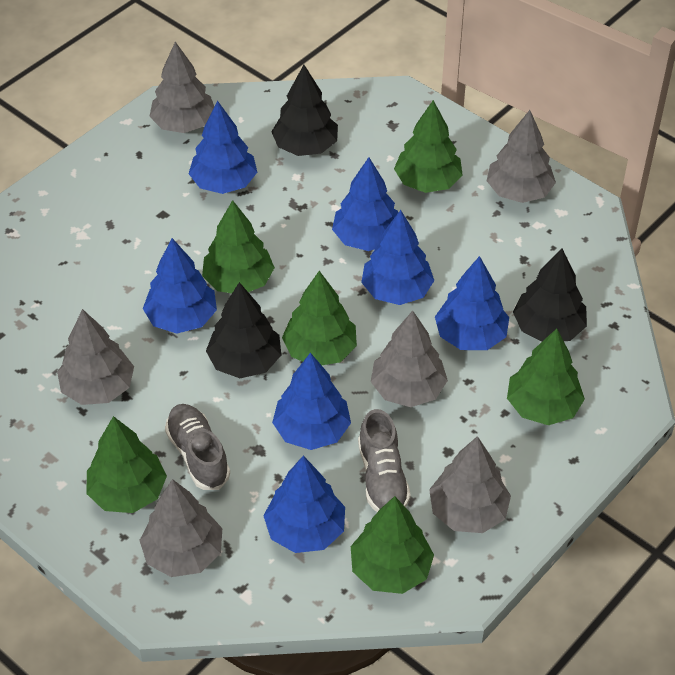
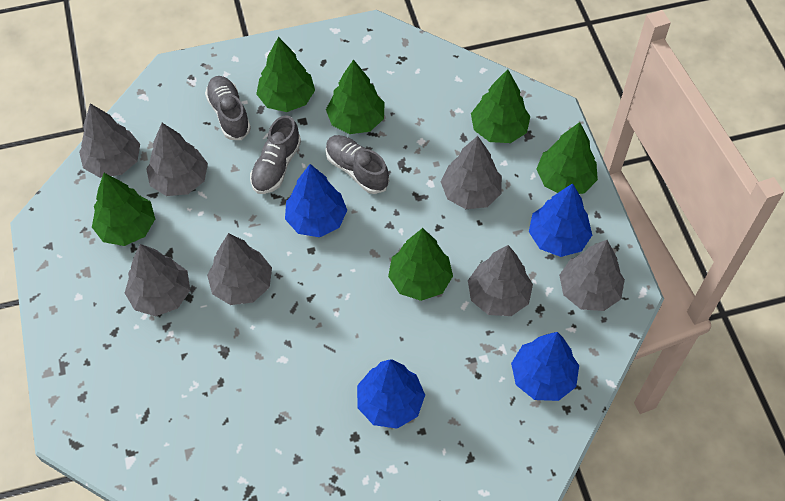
black tree: 3 -> 0
blue tree: 7 -> 4
grey shoe: 2 -> 3
grey tree: 6 -> 7

